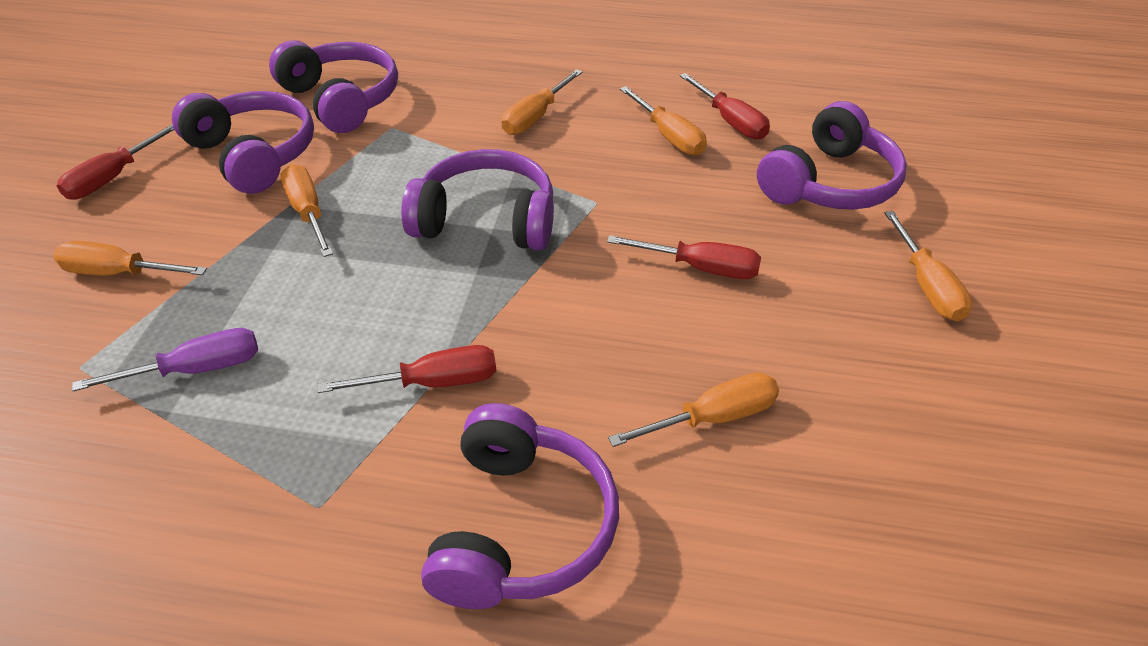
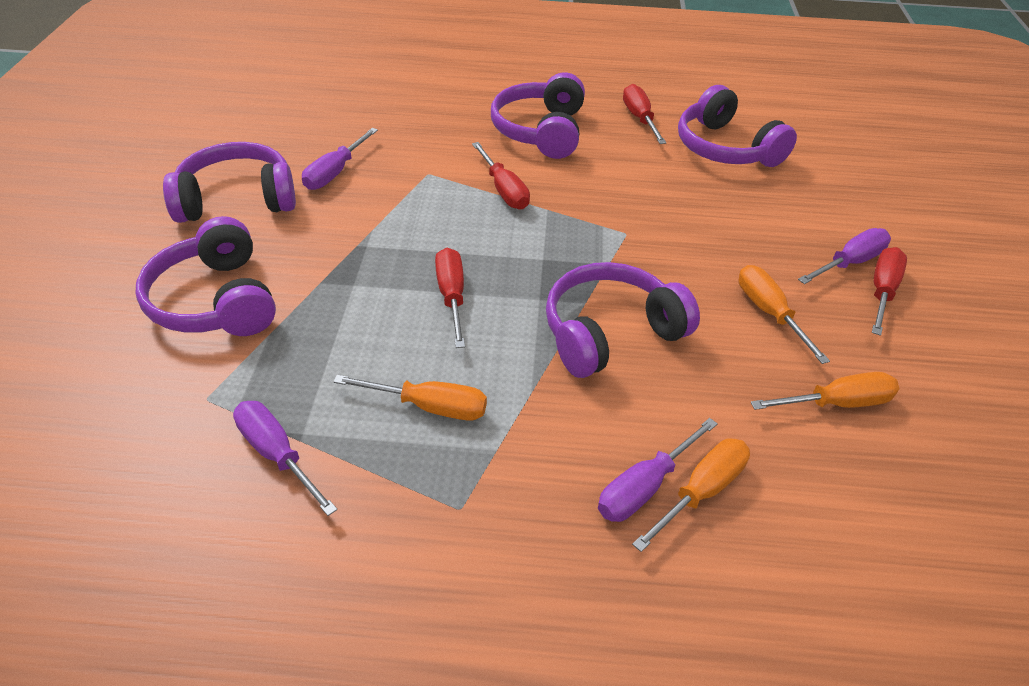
orange screwdriver: 6 -> 4
purple screwdriver: 1 -> 4

